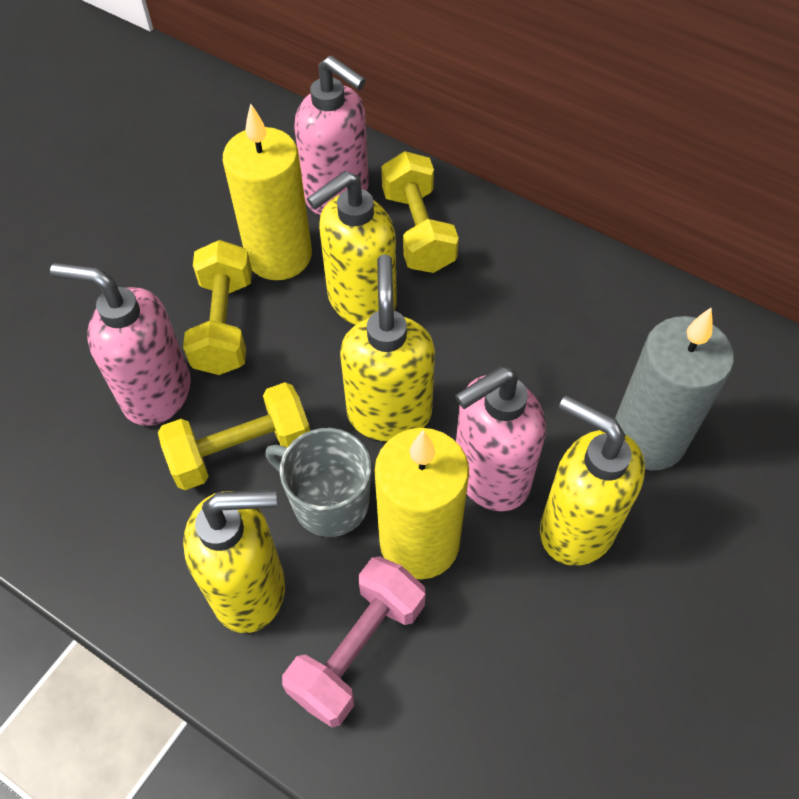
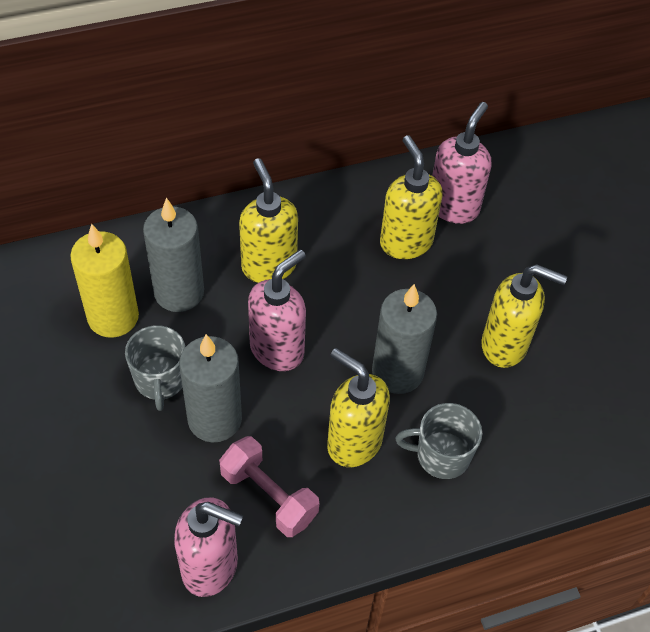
grey candle: 1 -> 3
grey mug: 1 -> 2
yellow candle: 2 -> 1
yellow dumbbell: 3 -> 0

